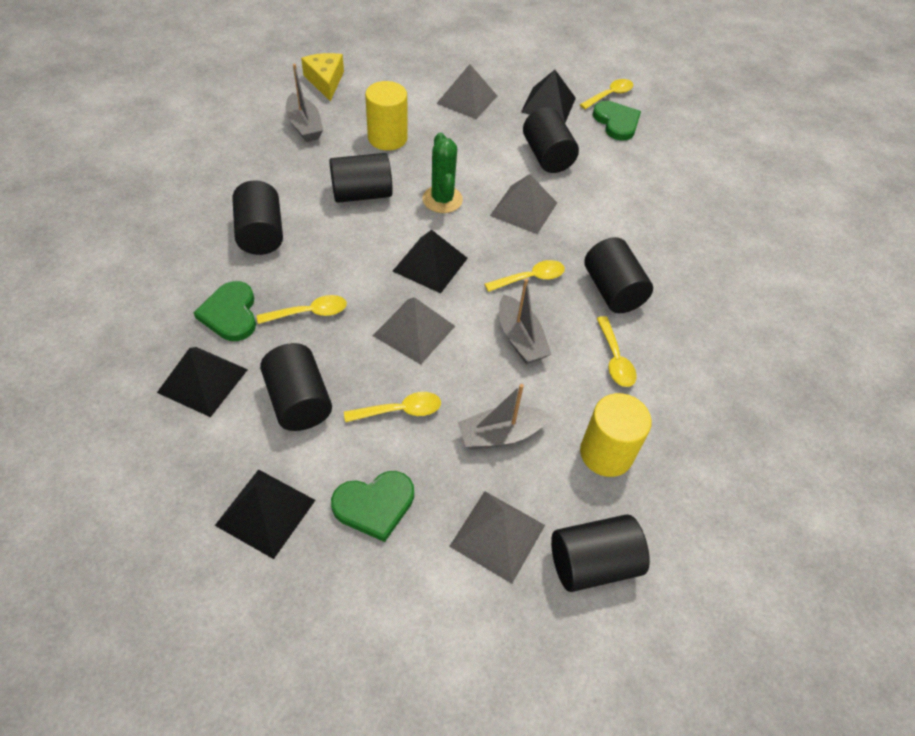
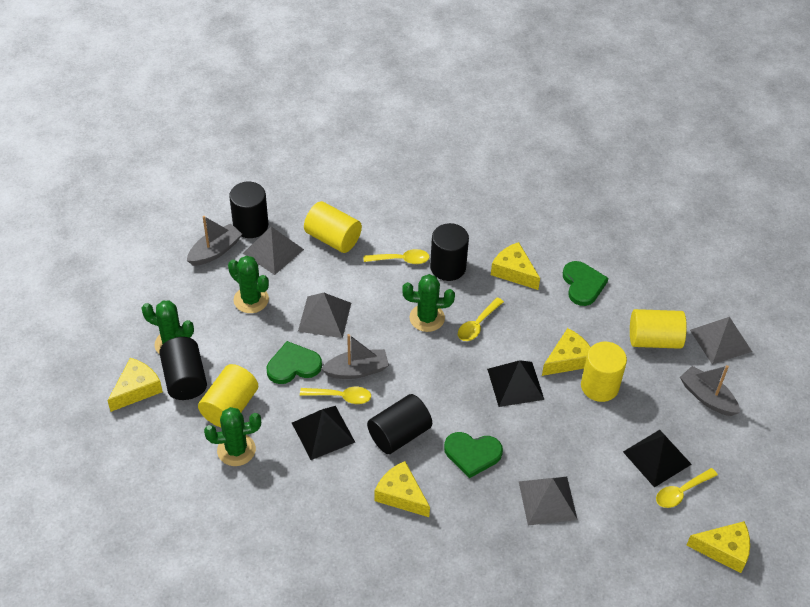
black cylinder: 6 -> 4
black pyramid: 4 -> 3
green cactus: 1 -> 4
yellow cheese: 1 -> 5
yellow cylinder: 2 -> 4
yellow spoon: 5 -> 4

